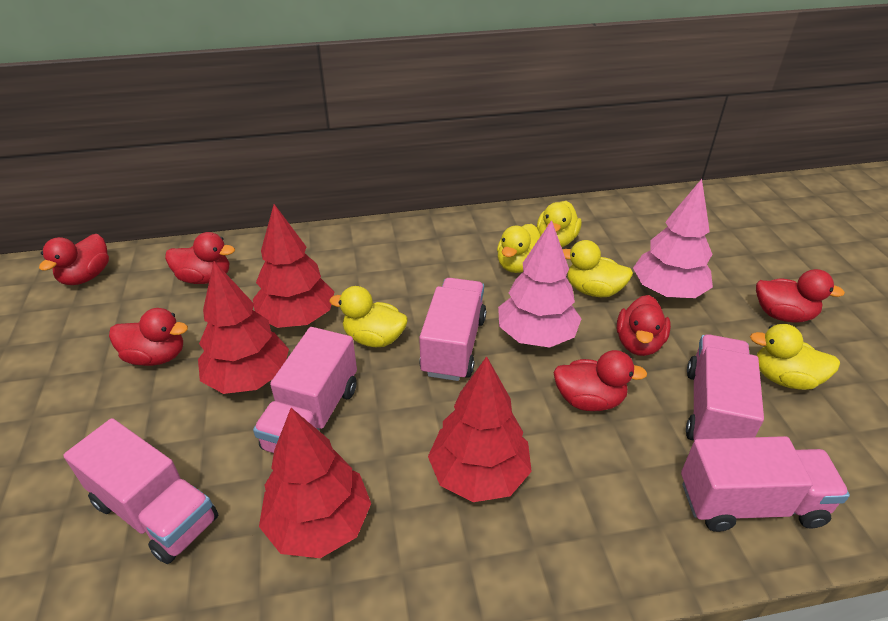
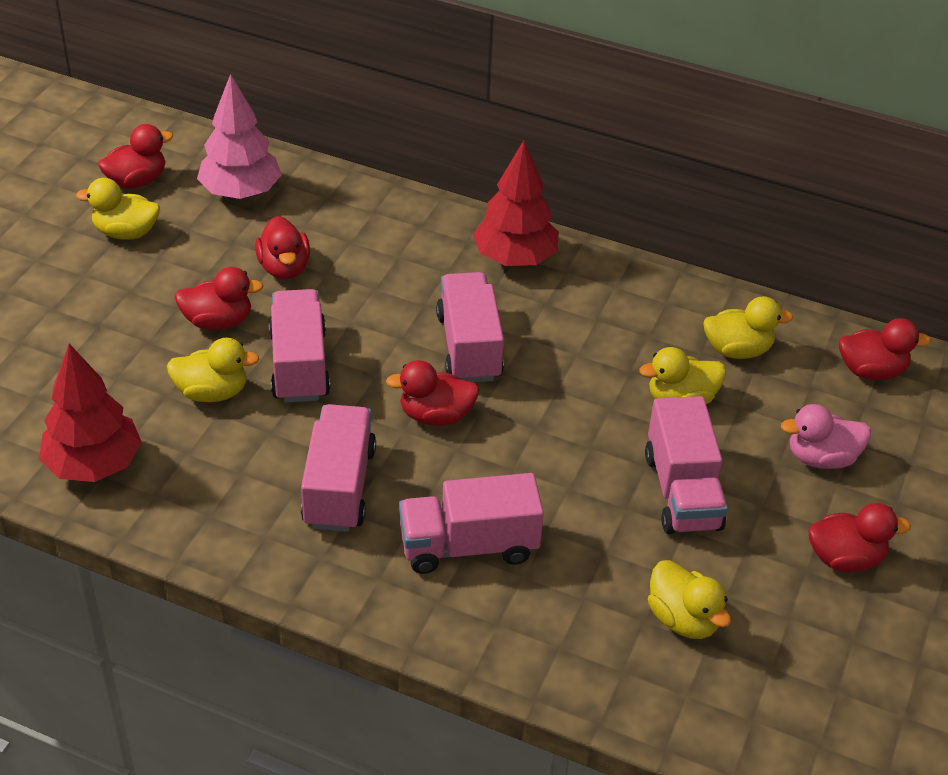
pink duck: 0 -> 1
pink tree: 2 -> 1
red tree: 4 -> 2

